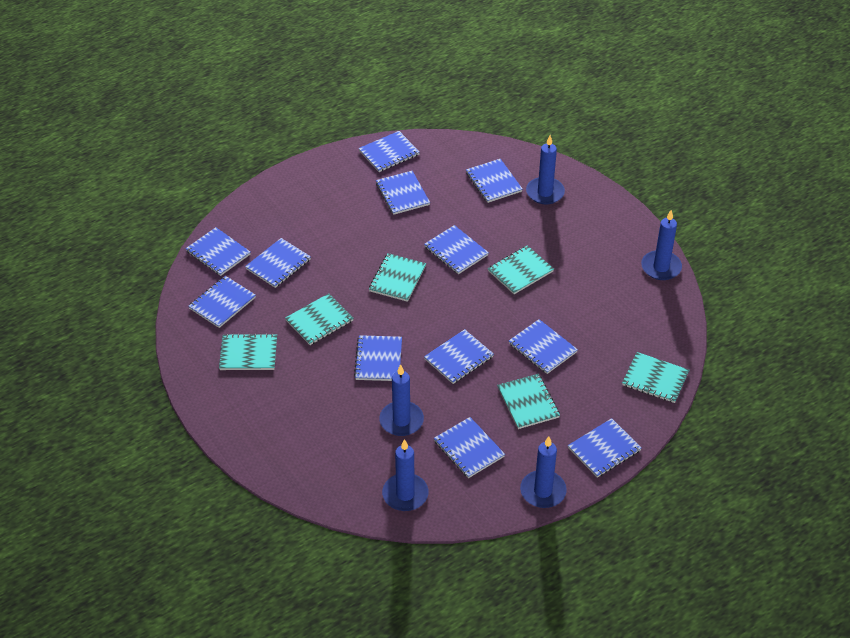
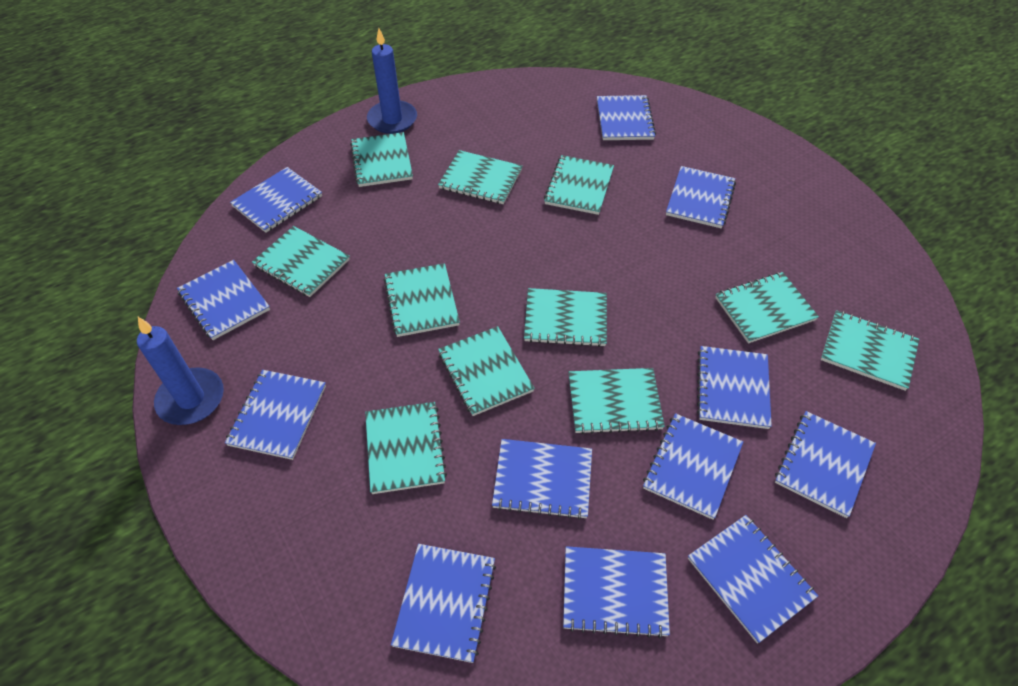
blue candle: 5 -> 2
turquoise notebook: 6 -> 11

